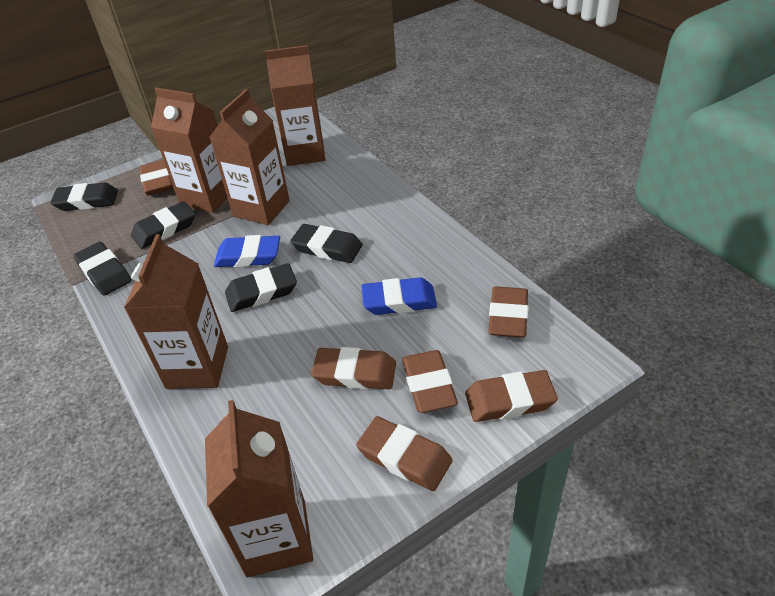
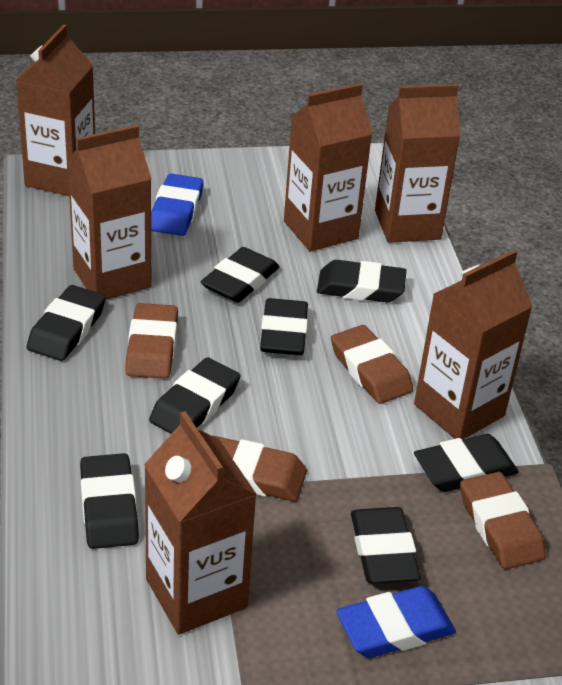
black eraser: 5 -> 8
brown carton: 5 -> 6
brown eraser: 6 -> 4

